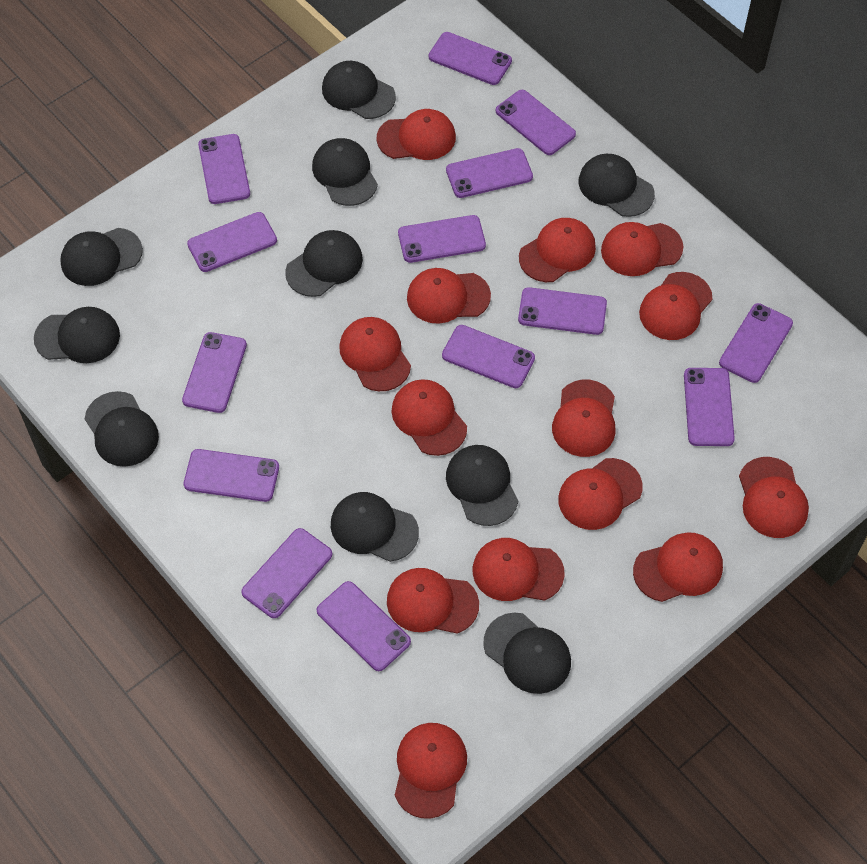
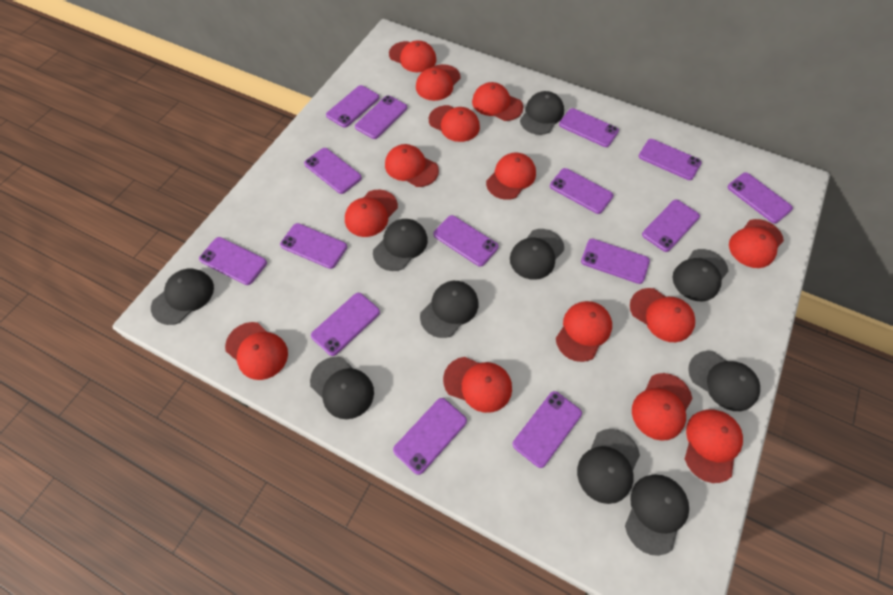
purple phone: 14 -> 15

